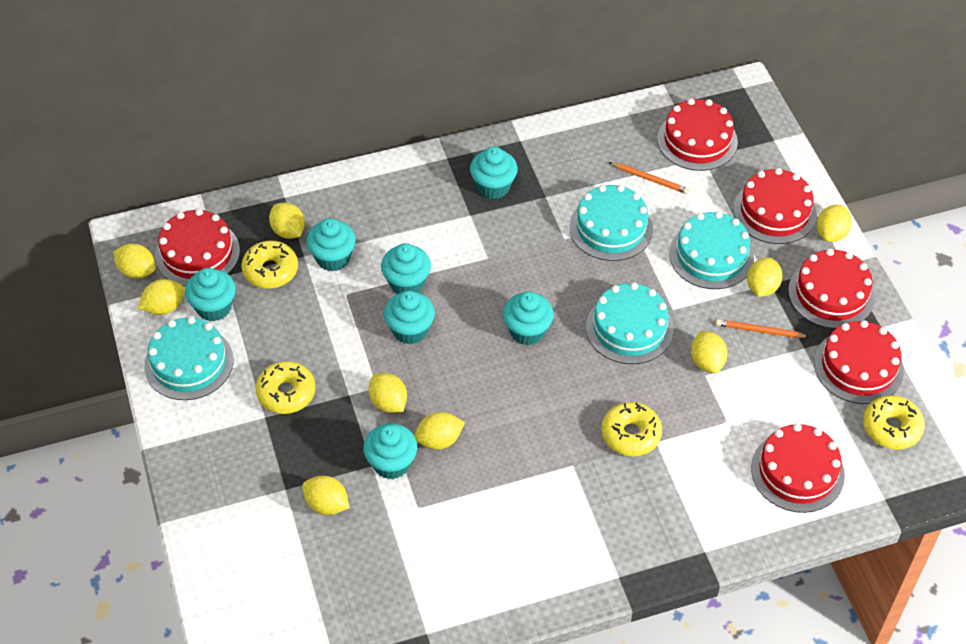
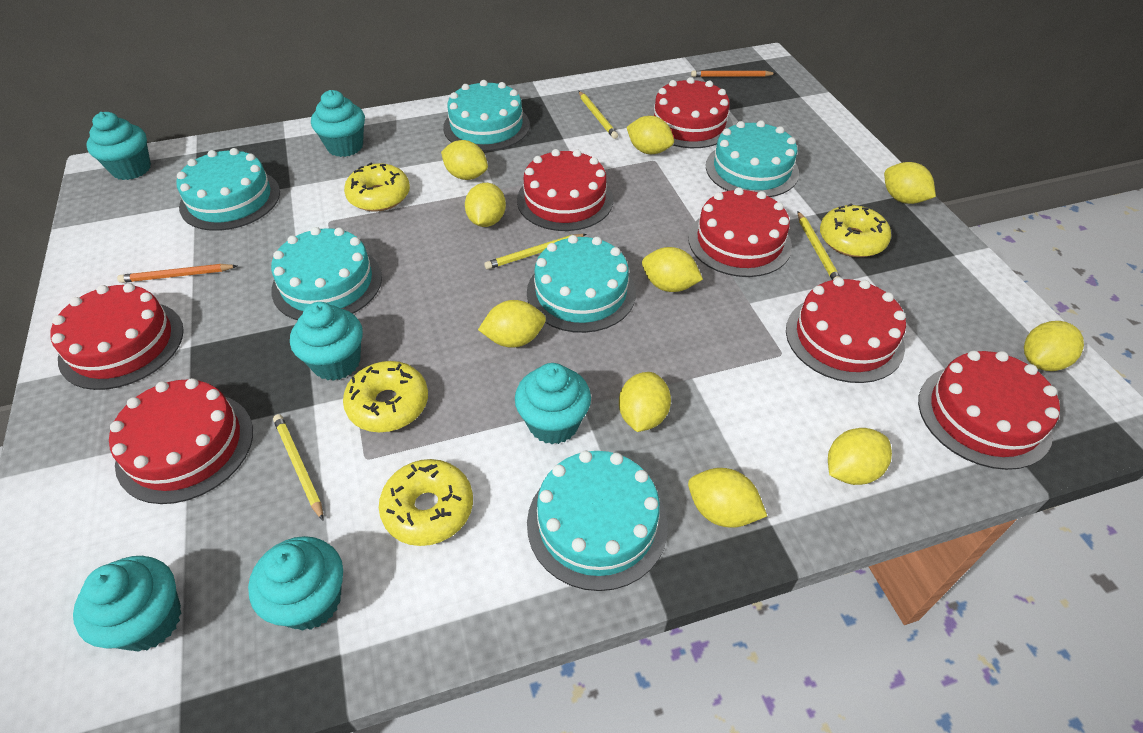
red cake: 6 -> 7
turquoise cake: 4 -> 6
turquoise cupcake: 7 -> 6
yellow lemon: 9 -> 10
yellow pencil: 0 -> 4

